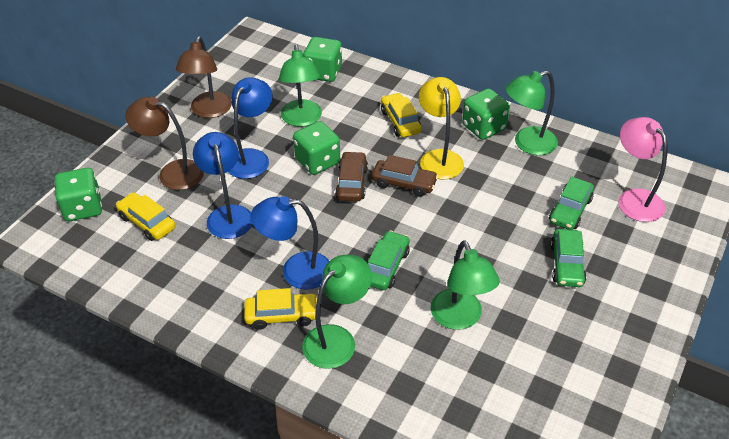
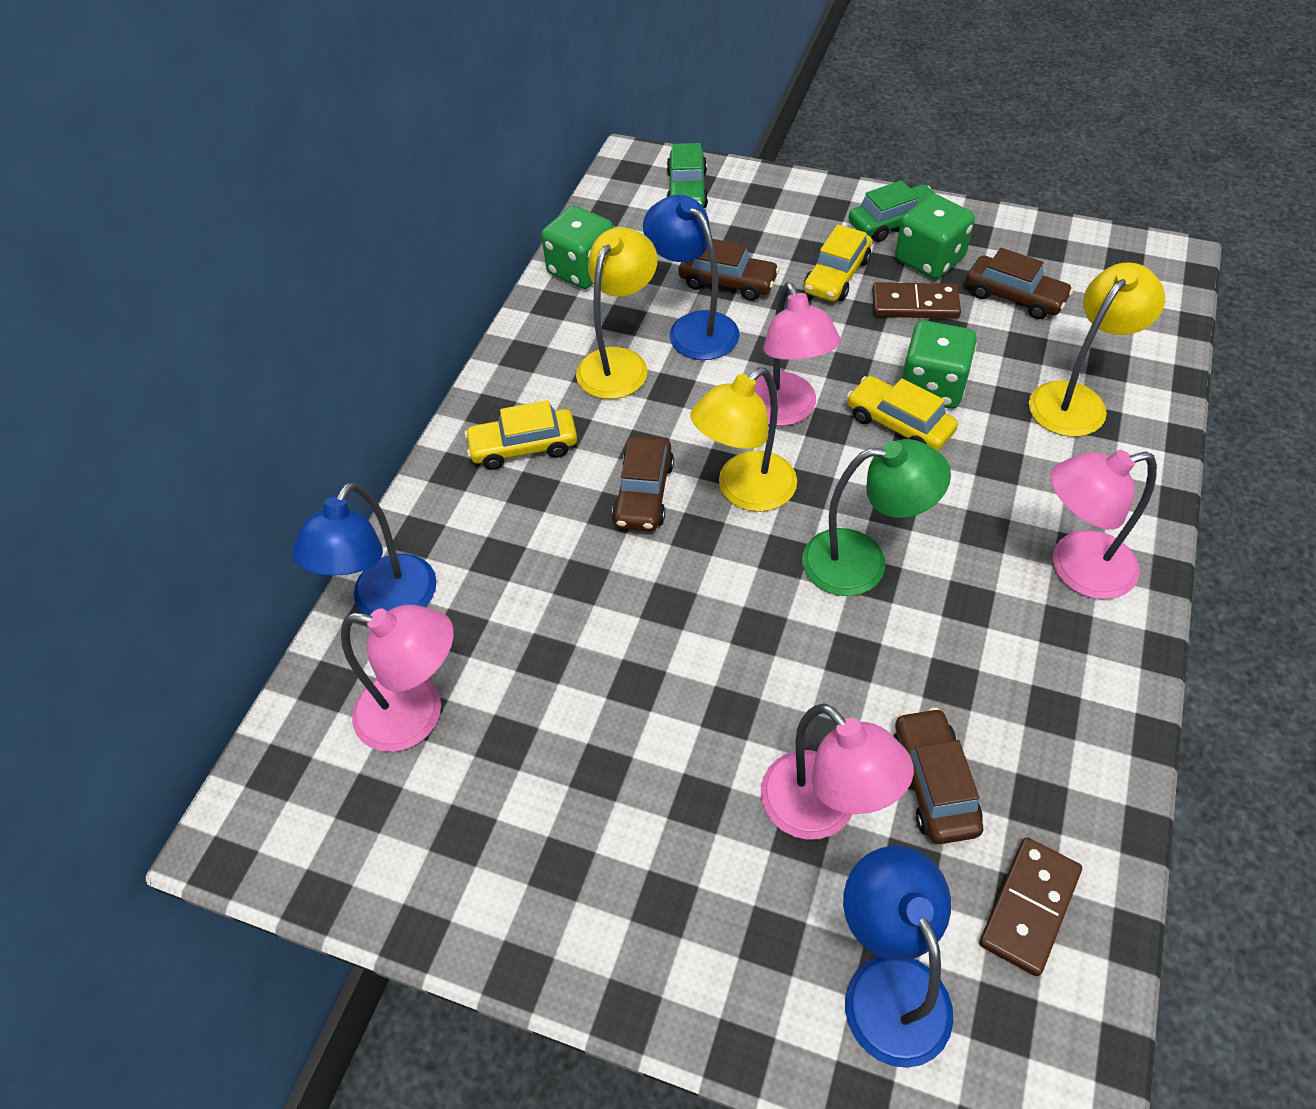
brown car: 2 -> 4
brown domino: 0 -> 2
brown lamp: 2 -> 0
green car: 3 -> 2
green dice: 4 -> 3
green lamp: 4 -> 1
pink lamp: 1 -> 4
yellow lamp: 1 -> 3

